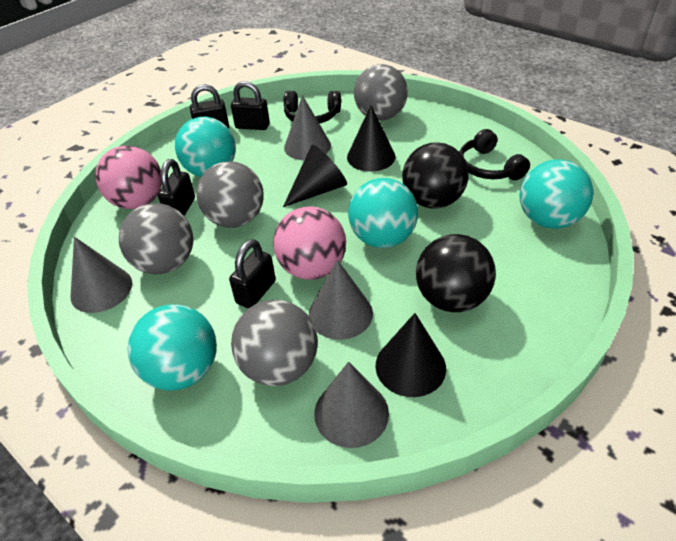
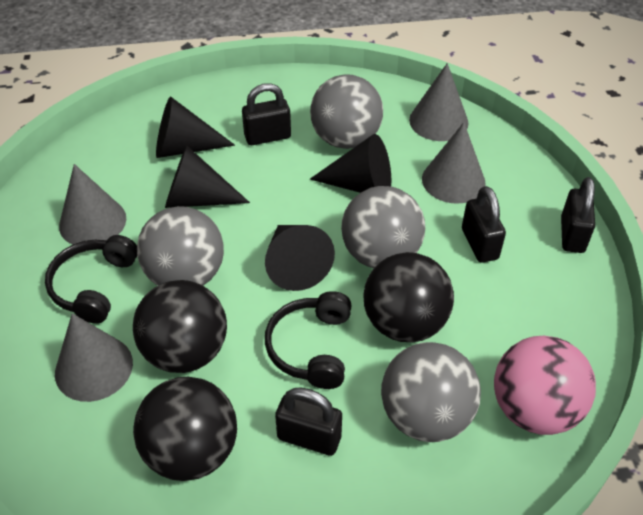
black ball: 2 -> 3
black cone: 3 -> 4
pink ball: 2 -> 1
turquoise ball: 4 -> 0

